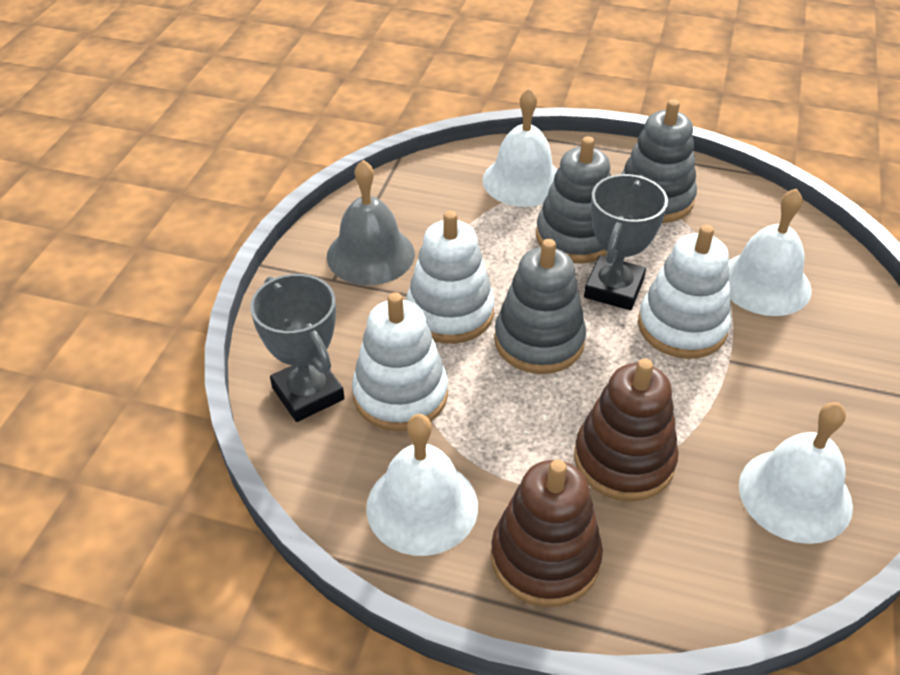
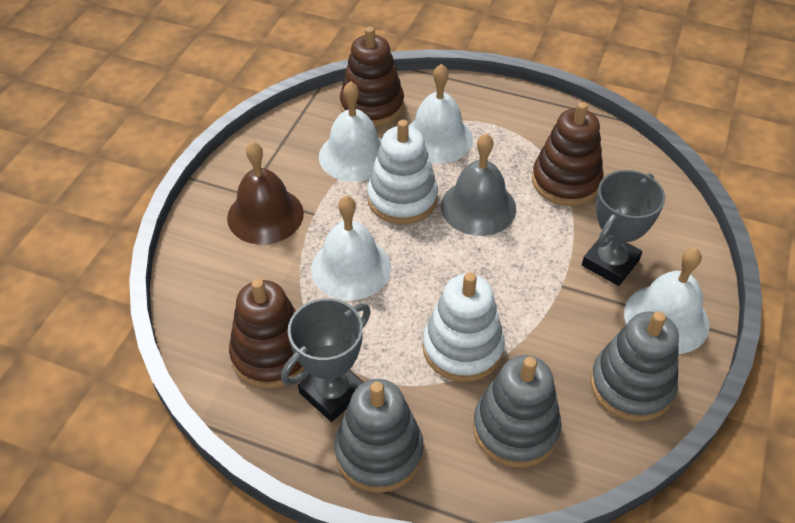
brown bell: 0 -> 1
brown stacking toy: 2 -> 3
white stacking toy: 3 -> 2

